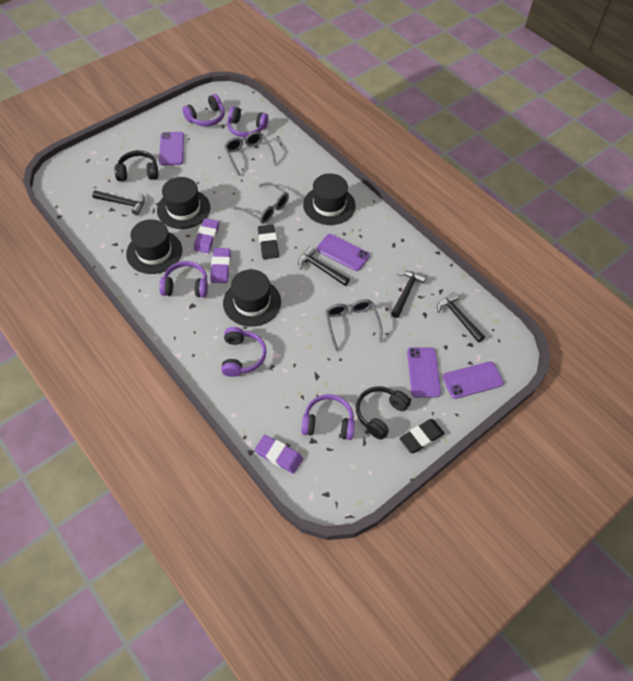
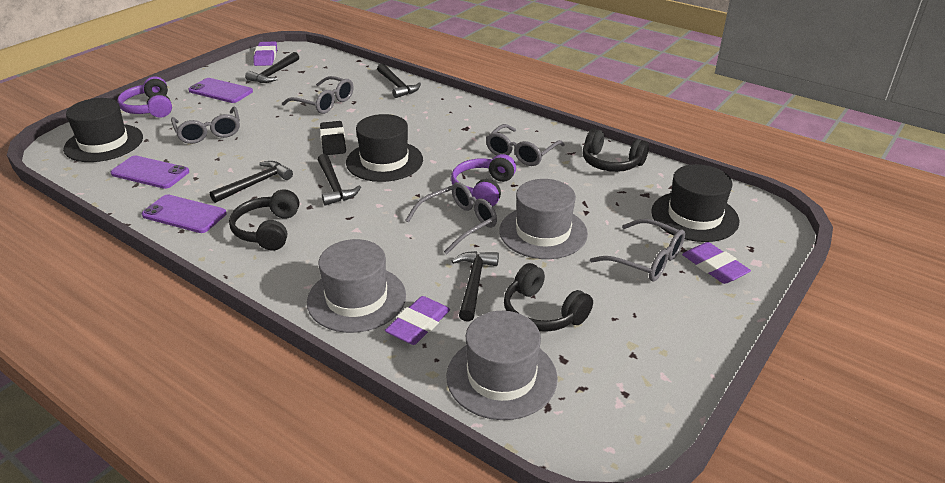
black eraser: 2 -> 1
black hammer: 4 -> 5
black hat: 4 -> 3
black headphones: 2 -> 3
grey glasses: 3 -> 5
grey hat: 0 -> 3
purple headphones: 5 -> 2
purple phone: 4 -> 3

